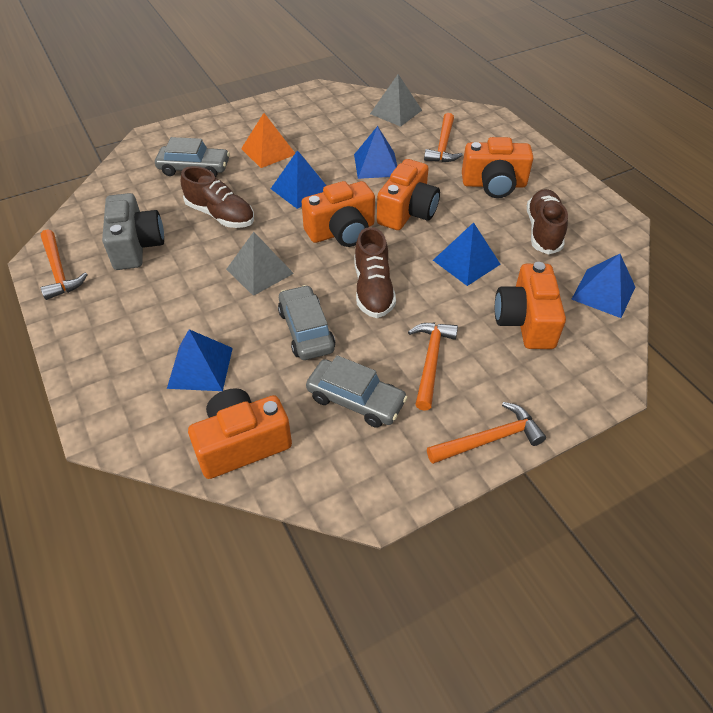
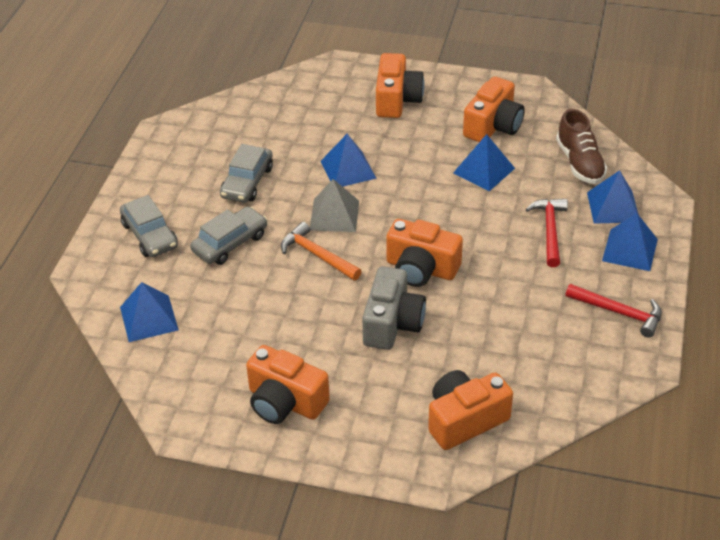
brown shoe: 3 -> 1
grey pyramid: 2 -> 1
orange hammer: 4 -> 1
orange pyramid: 1 -> 0
red hammer: 0 -> 2

